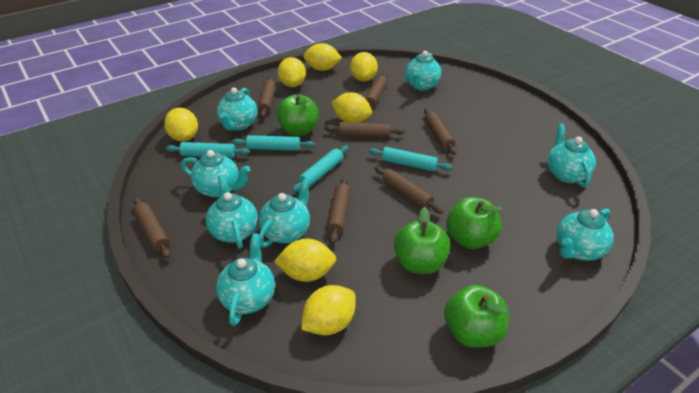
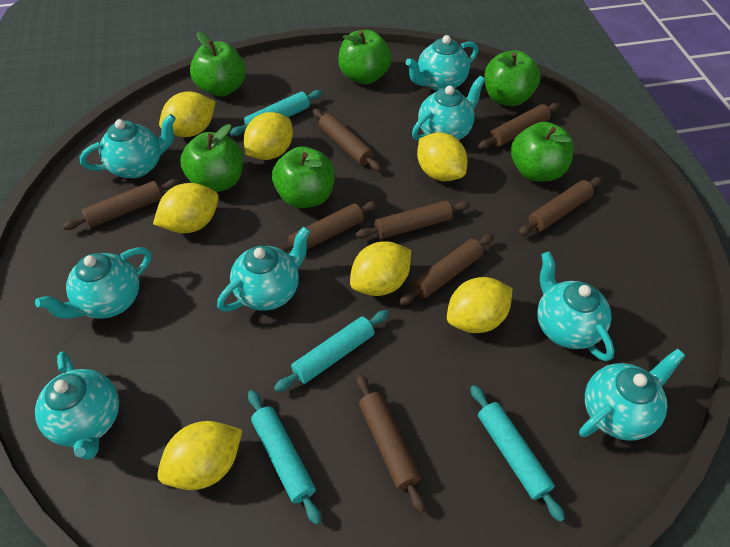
brown rolling pin: 7 -> 8
green apple: 4 -> 6

